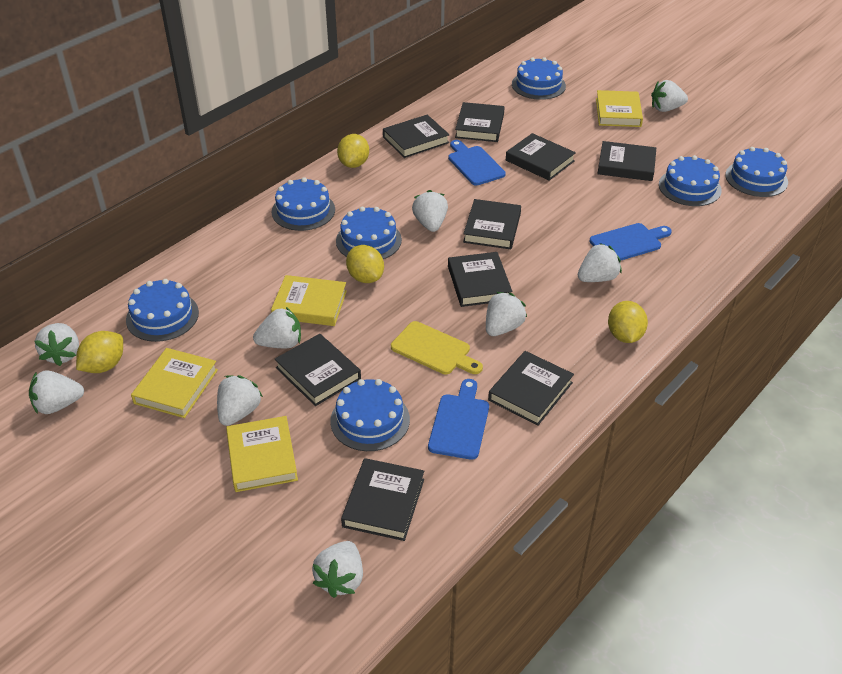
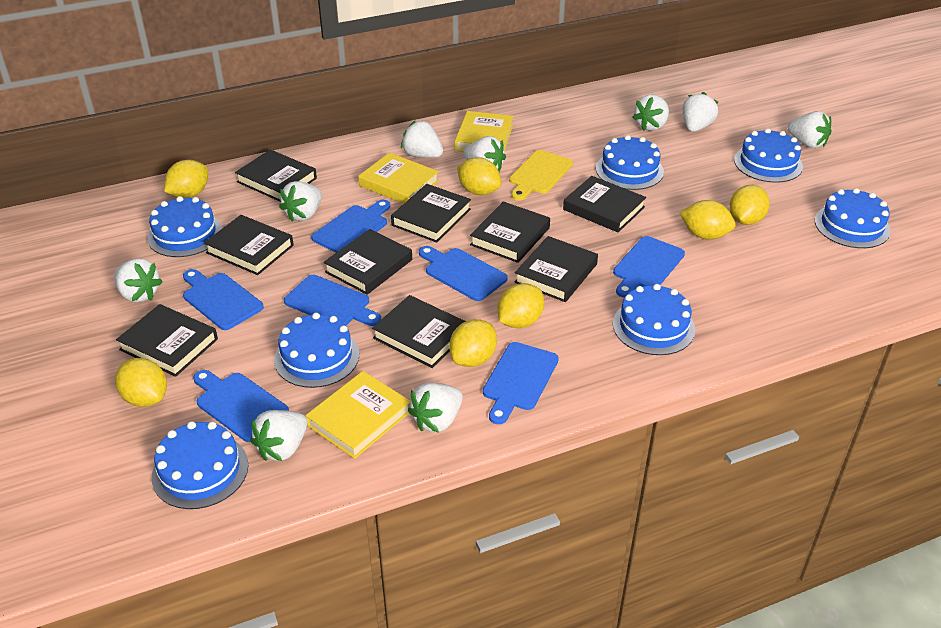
blue cutting board: 3 -> 7
yellow book: 4 -> 3
yellow lemon: 4 -> 7

